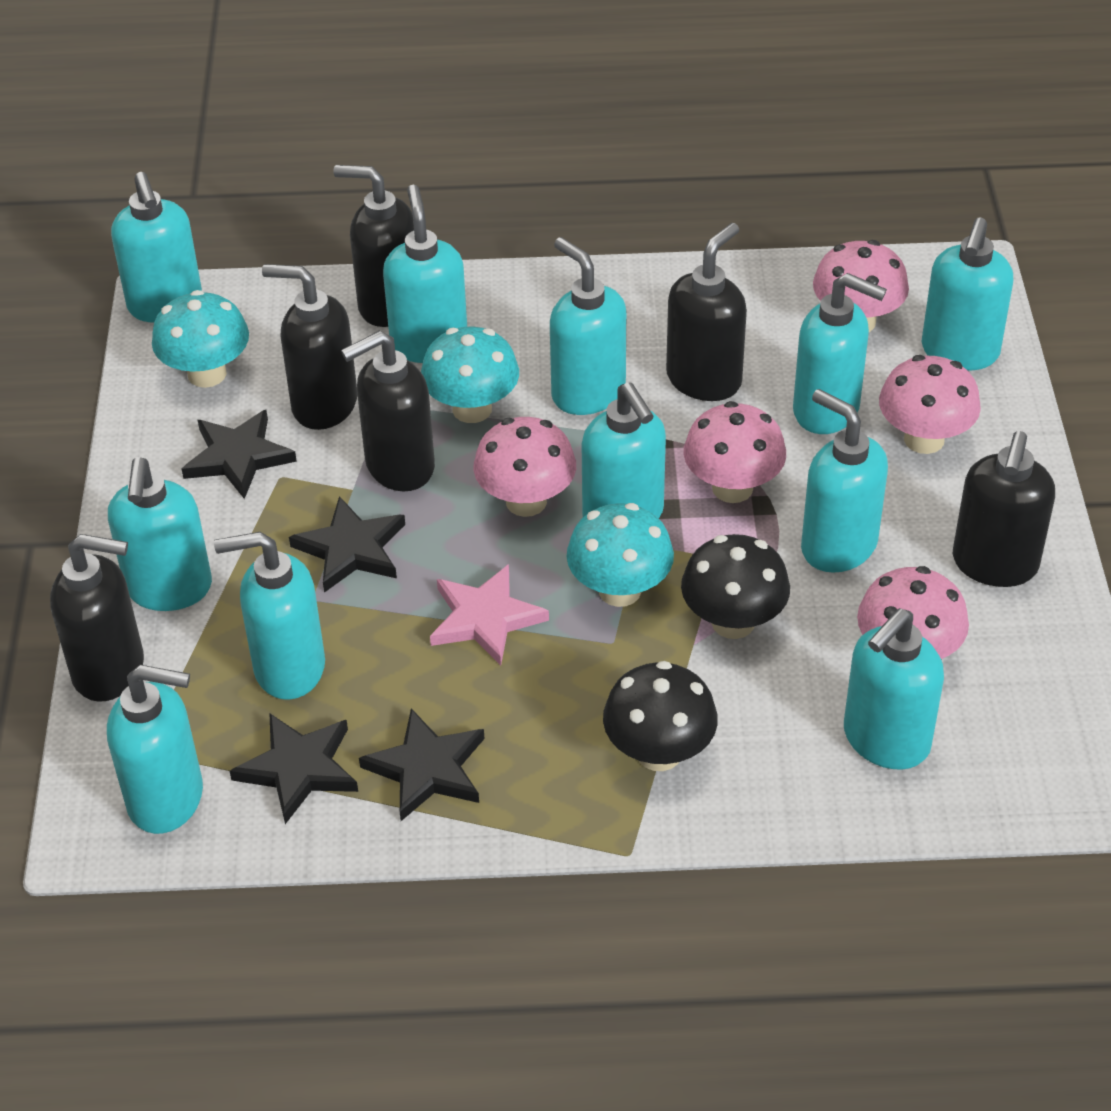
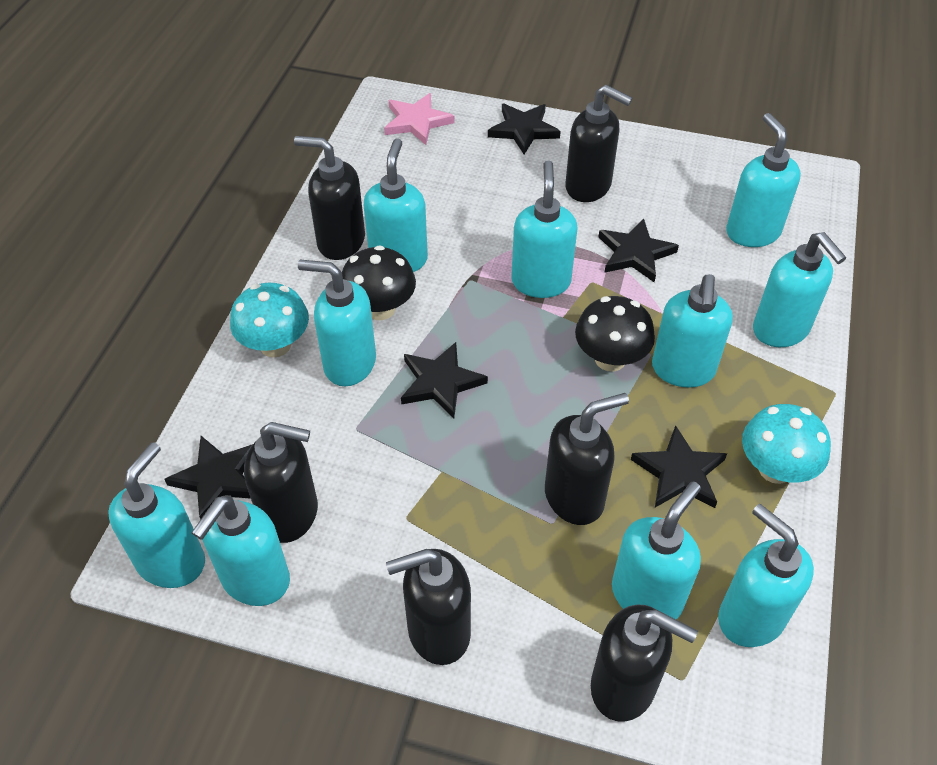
black star: 4 -> 5
pink mushroom: 5 -> 0
turquoise mushroom: 3 -> 2
turquoise soap dispenser: 11 -> 10

